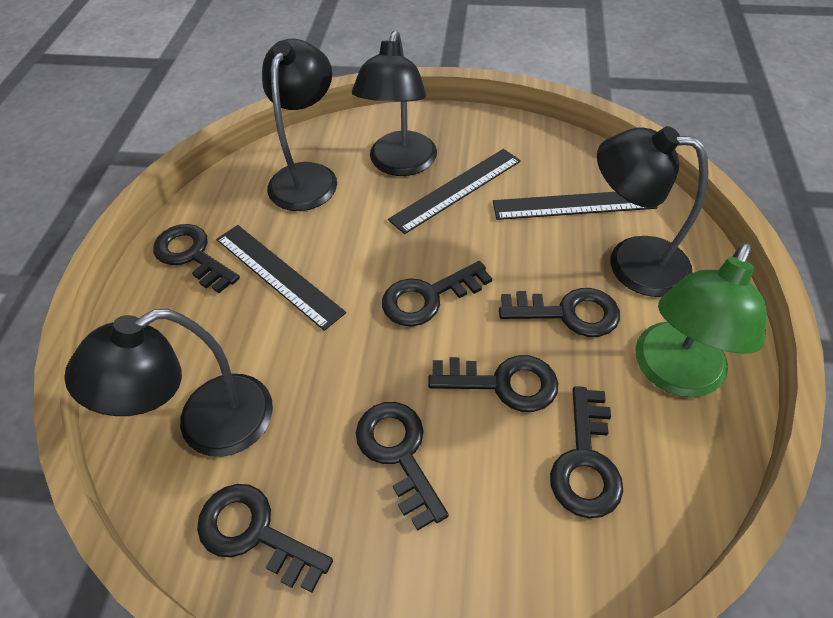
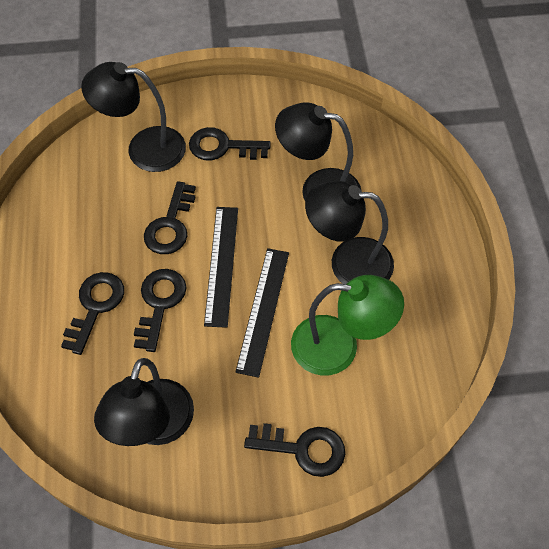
black key: 7 -> 5
black ruler: 3 -> 2

